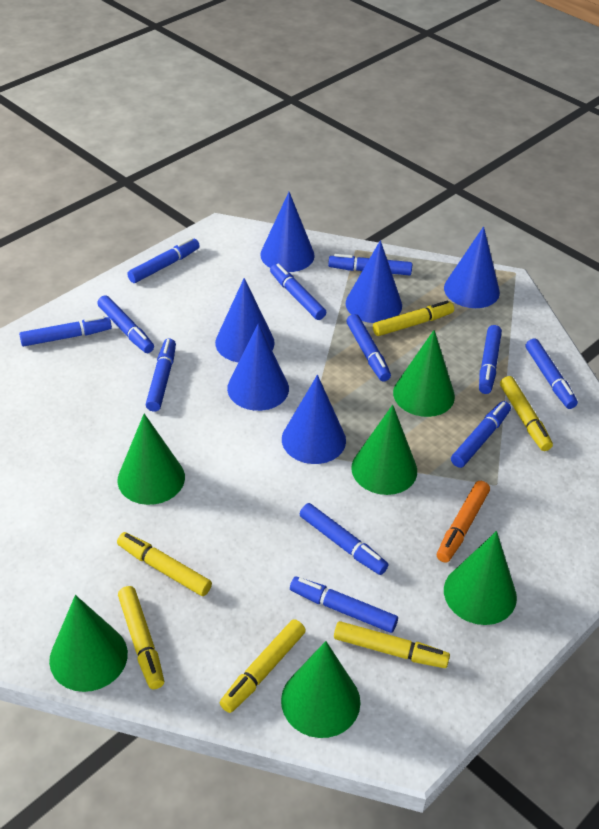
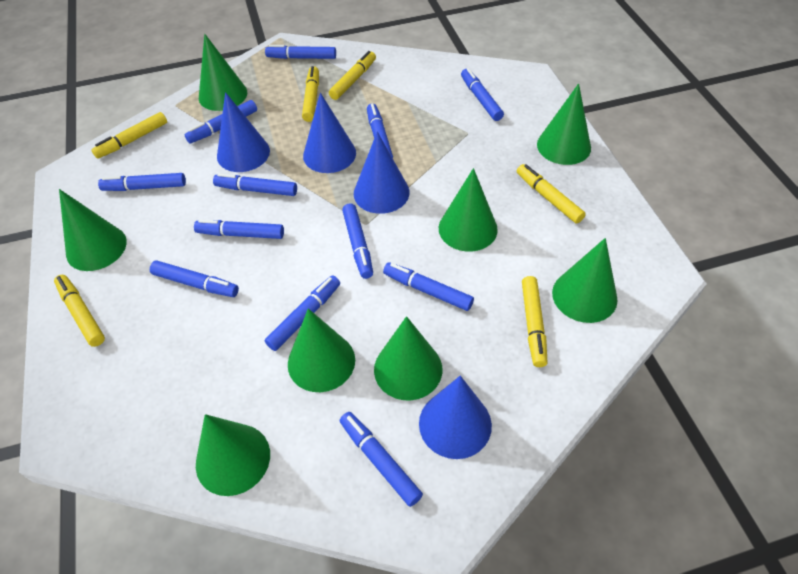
blue cone: 6 -> 4
green cone: 6 -> 8
orange marker: 1 -> 0

